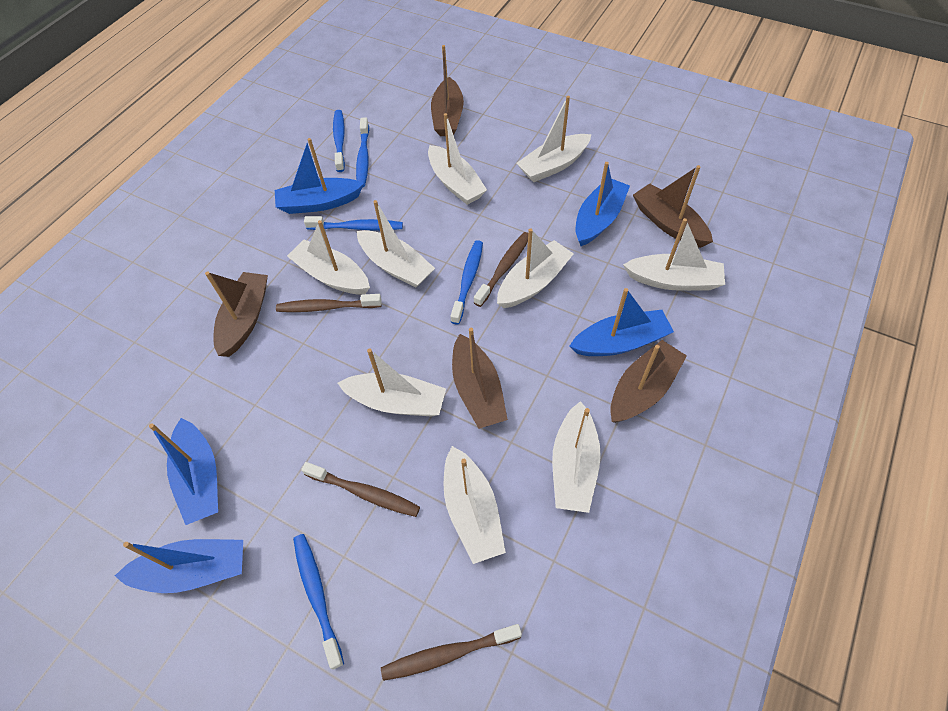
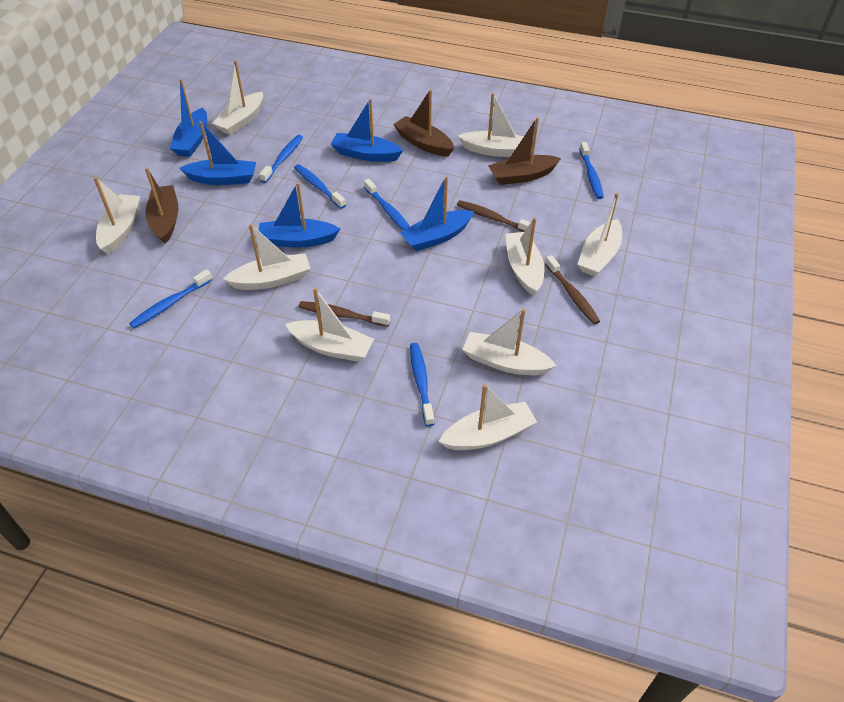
blue toothbrush: 5 -> 6
brown boat: 5 -> 3
brown toothbrush: 4 -> 3

